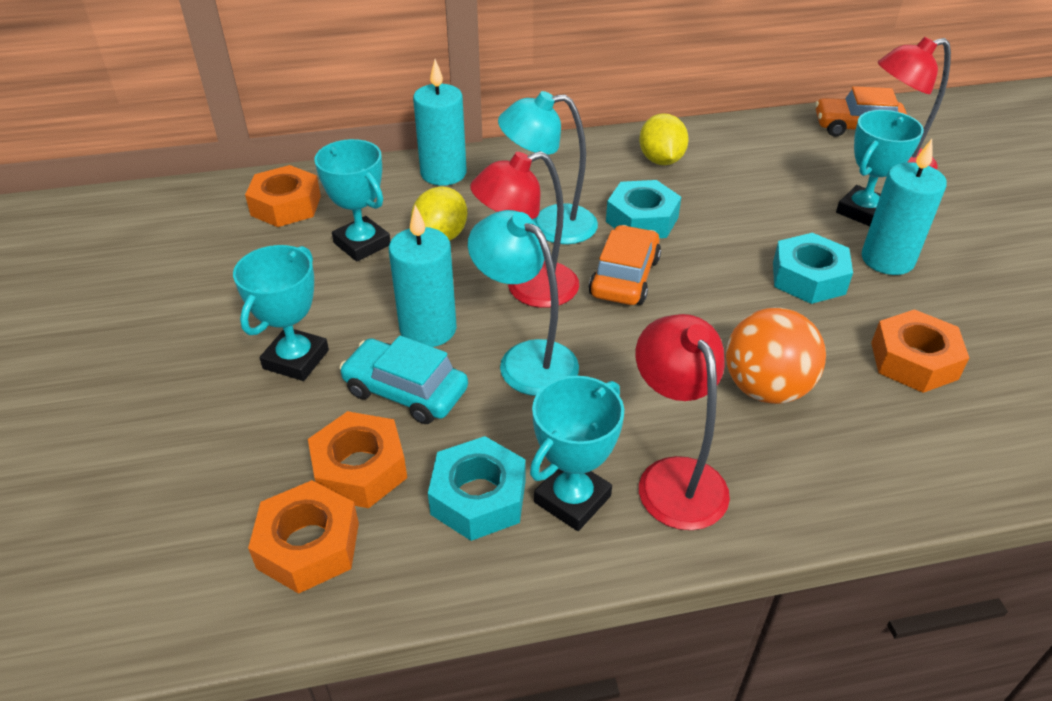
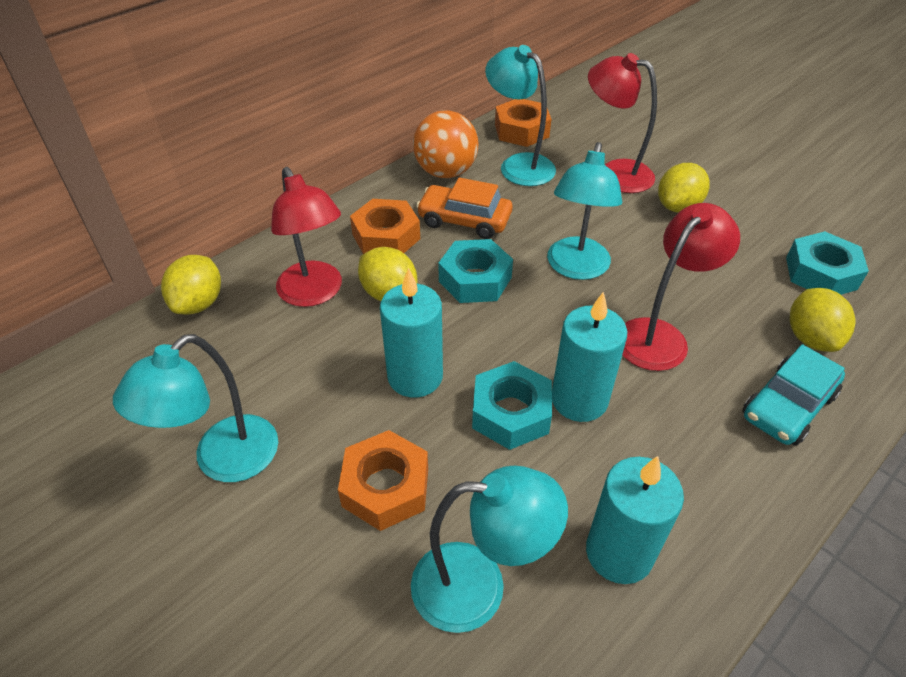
orange car: 2 -> 1
orange nut: 4 -> 3
turquoise lamp: 2 -> 4
turquoise trophy: 4 -> 0
yellow lemon: 2 -> 4

